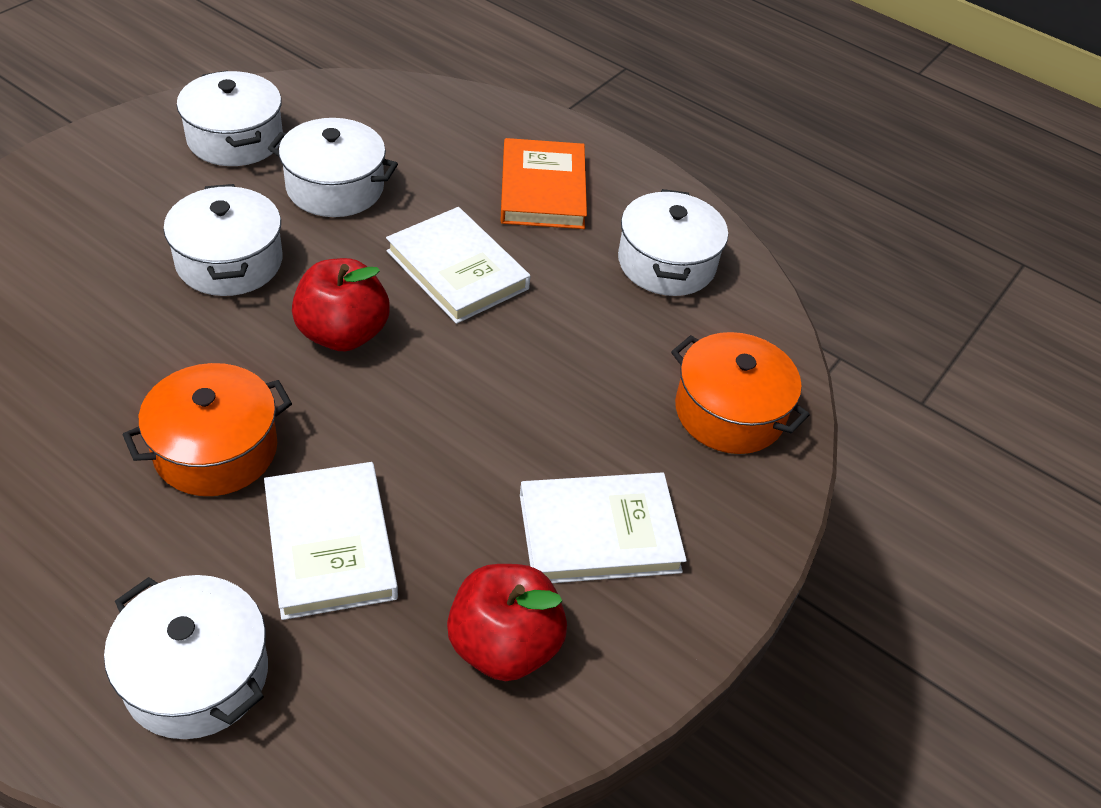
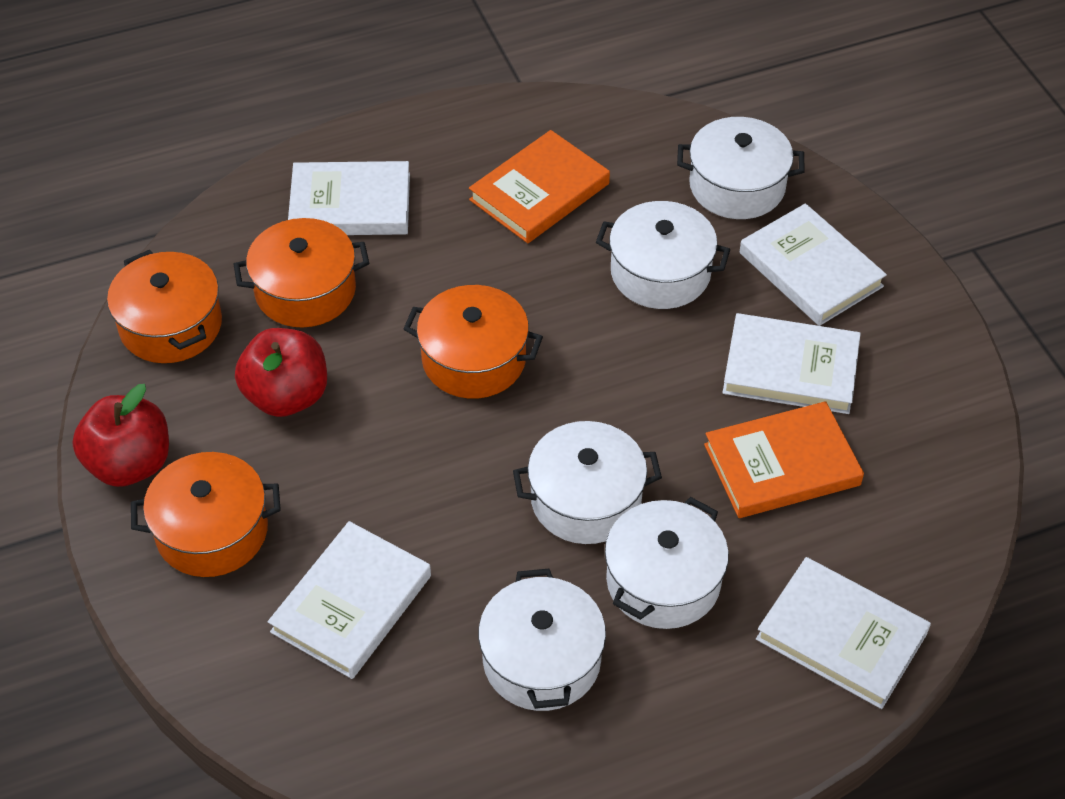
orange book: 1 -> 2
orange pot: 2 -> 4
white book: 3 -> 5

